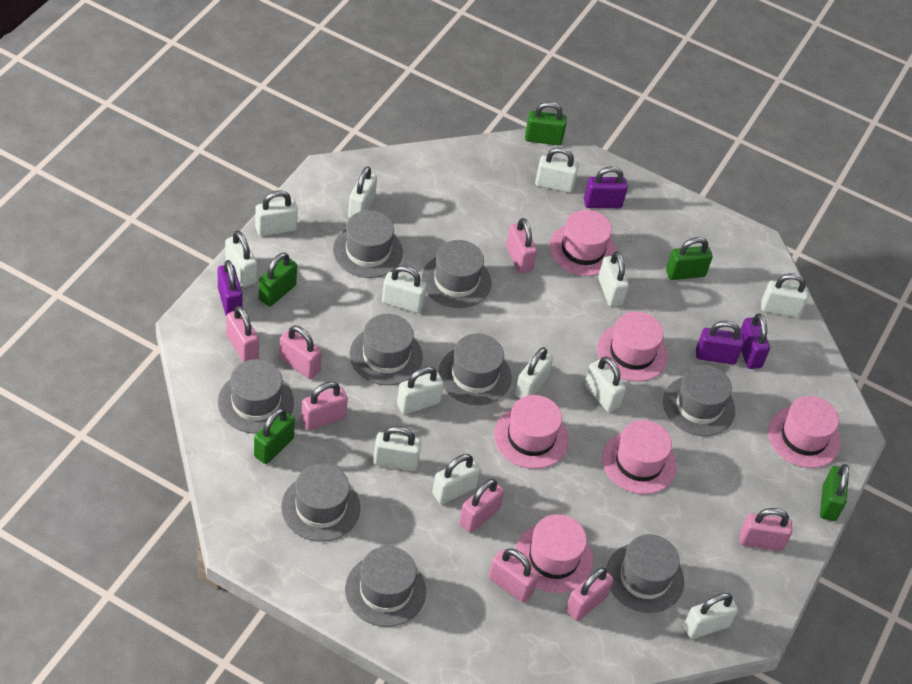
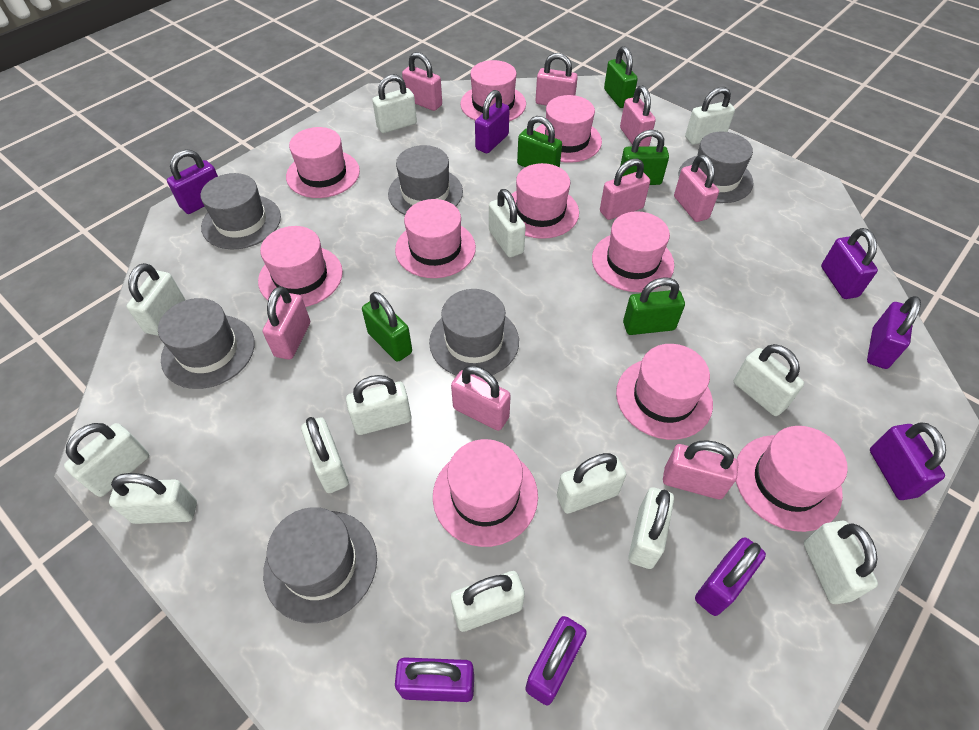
grey hat: 9 -> 6
pink hat: 6 -> 10
purple padlock: 4 -> 8

